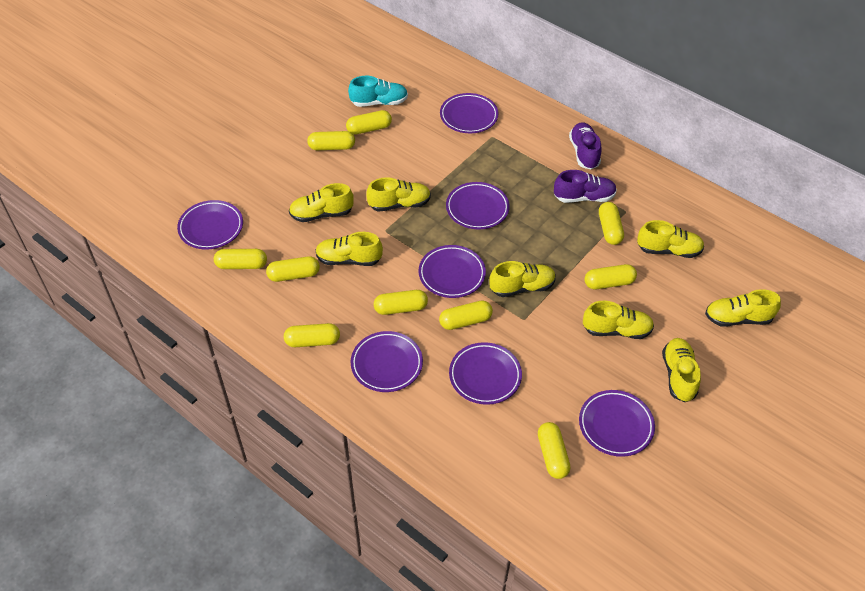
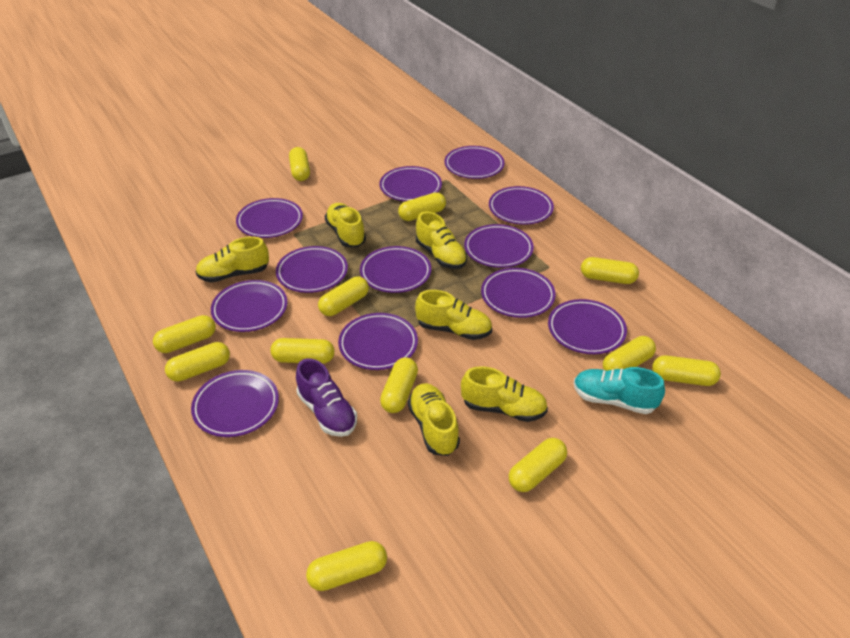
purple plate: 7 -> 12
purple shoe: 2 -> 1
yellow capsule: 10 -> 12
yellow shoe: 8 -> 6

